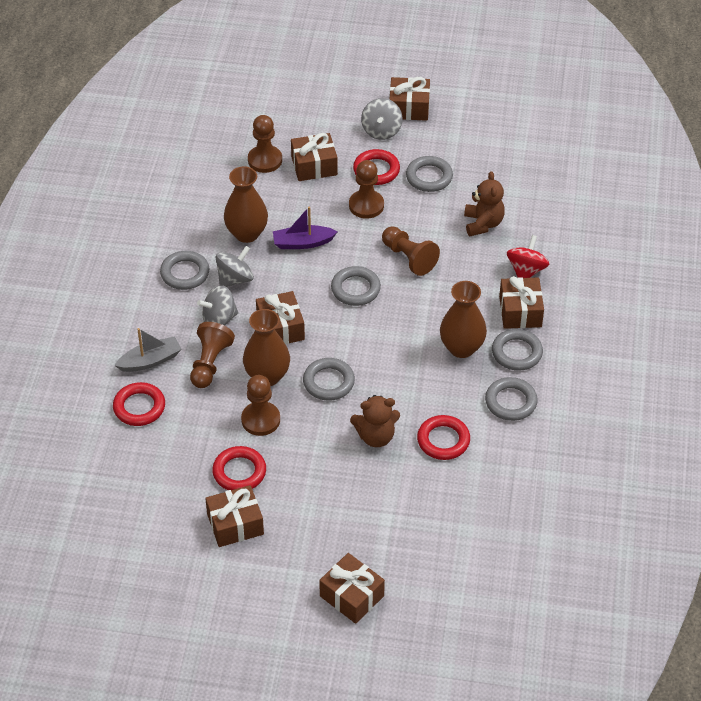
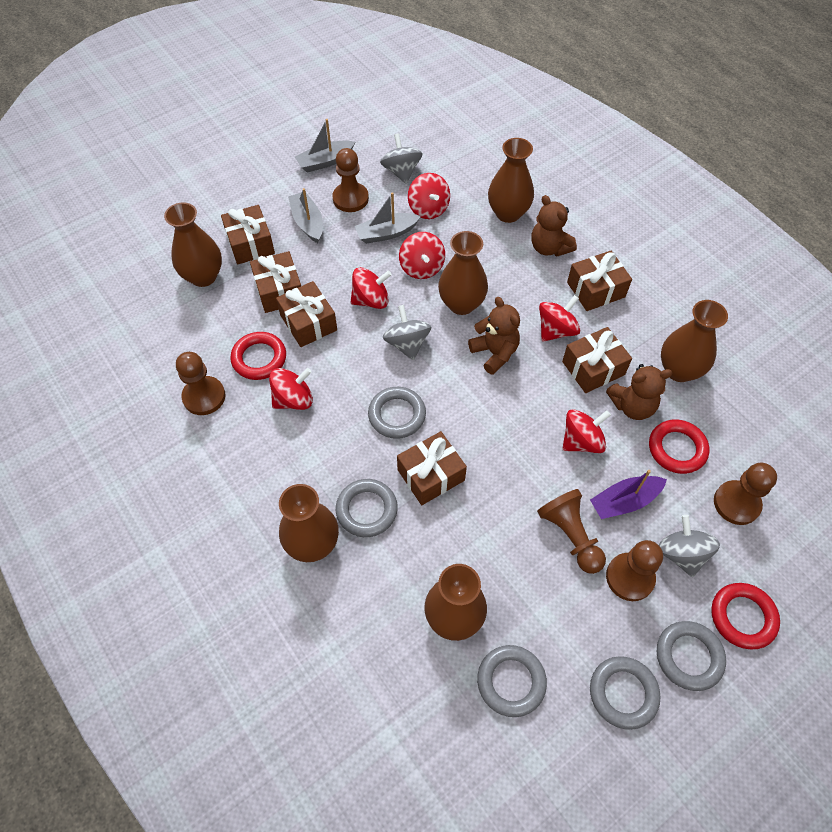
brown teddy bear: 2 -> 3
brown vase: 3 -> 6
grey boat: 1 -> 3
grey ring: 6 -> 5
red ring: 4 -> 3
red spinning top: 1 -> 6

